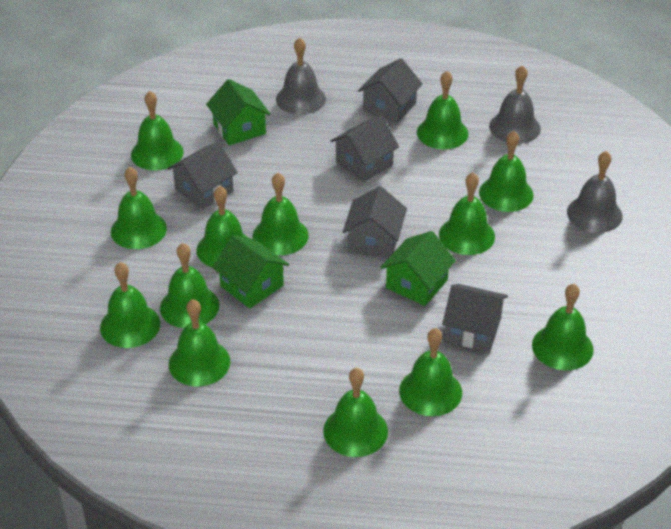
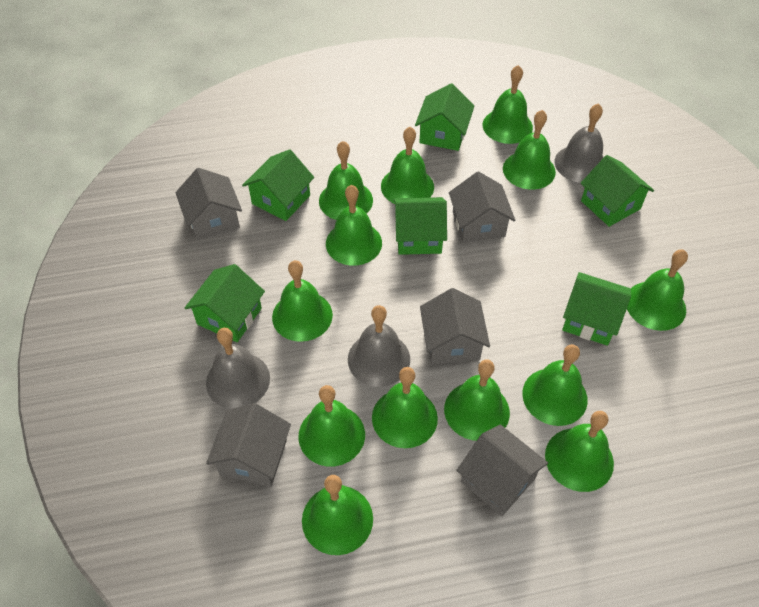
green house: 3 -> 6

